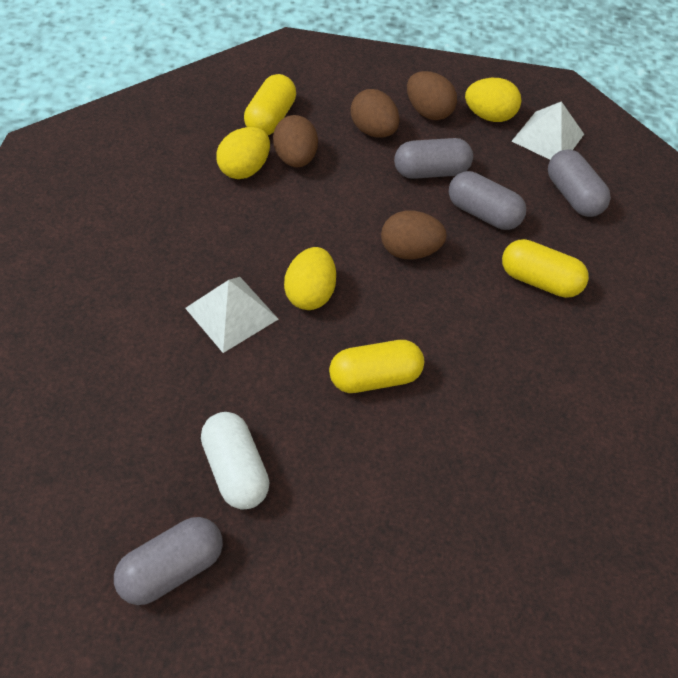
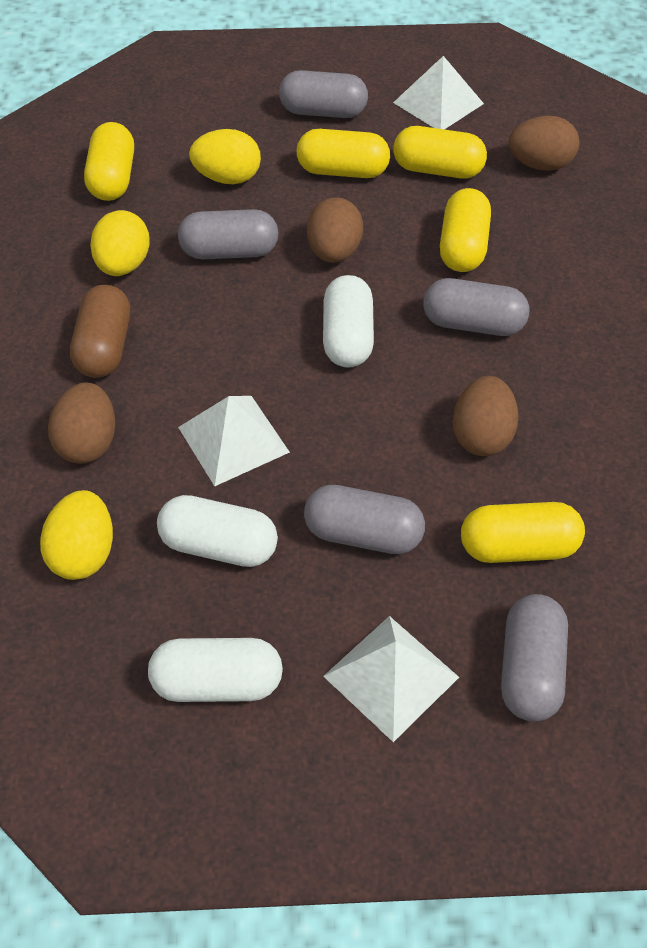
brown capsule: 0 -> 1
grey capsule: 4 -> 5
white capsule: 1 -> 3
white pyramid: 2 -> 3
yellow capsule: 3 -> 5

